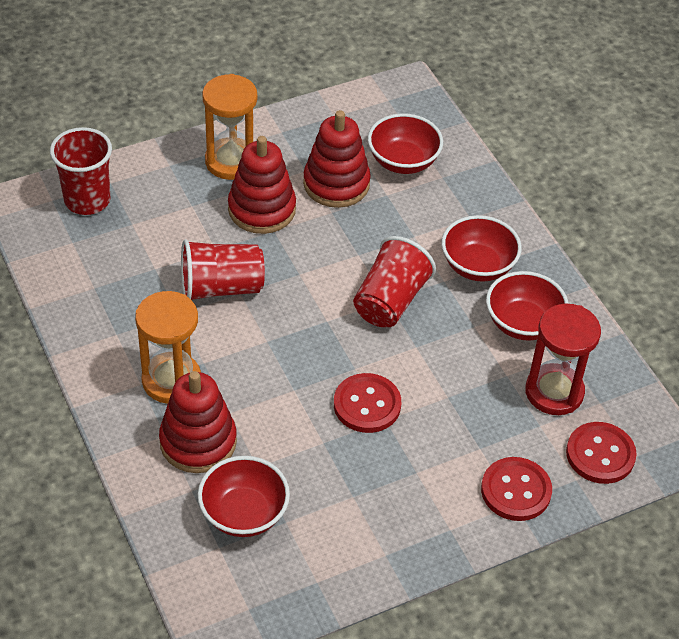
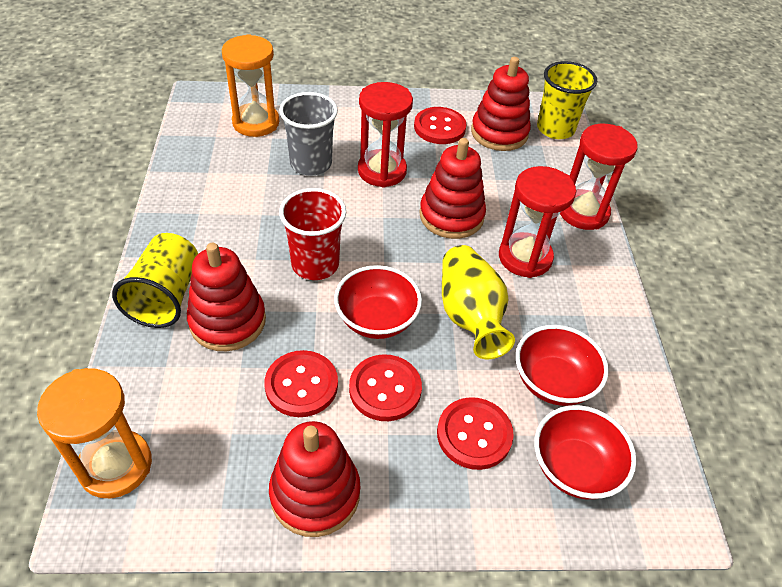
grey cup: 0 -> 1
red bowl: 4 -> 3
red button: 3 -> 4
red cup: 3 -> 1
red hourglass: 1 -> 3
red stacking toy: 3 -> 4
yellow cup: 0 -> 2
yellow vase: 0 -> 1

